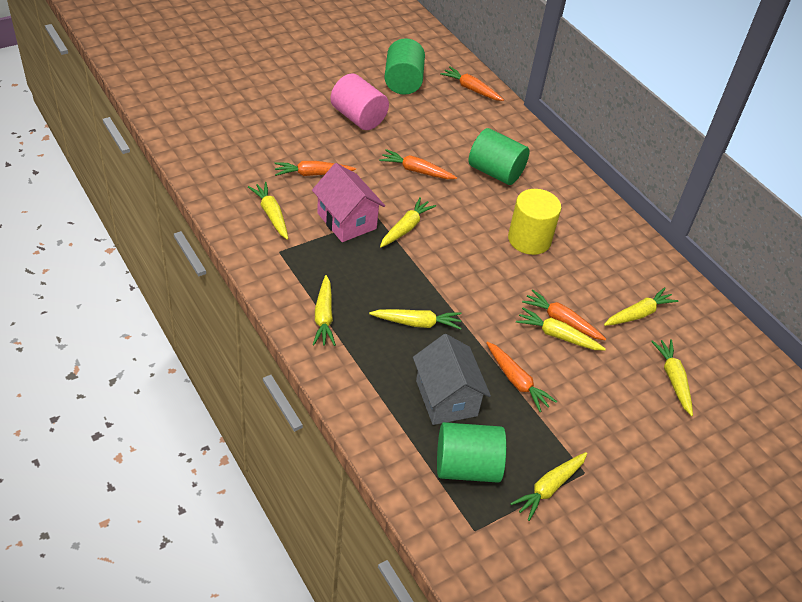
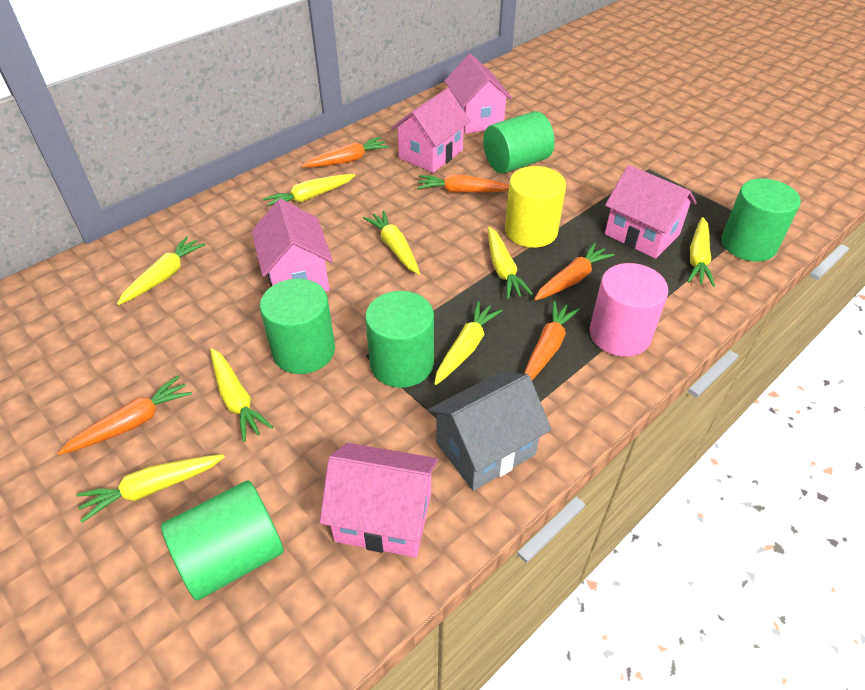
green cylinder: 3 -> 5
pink house: 1 -> 5

